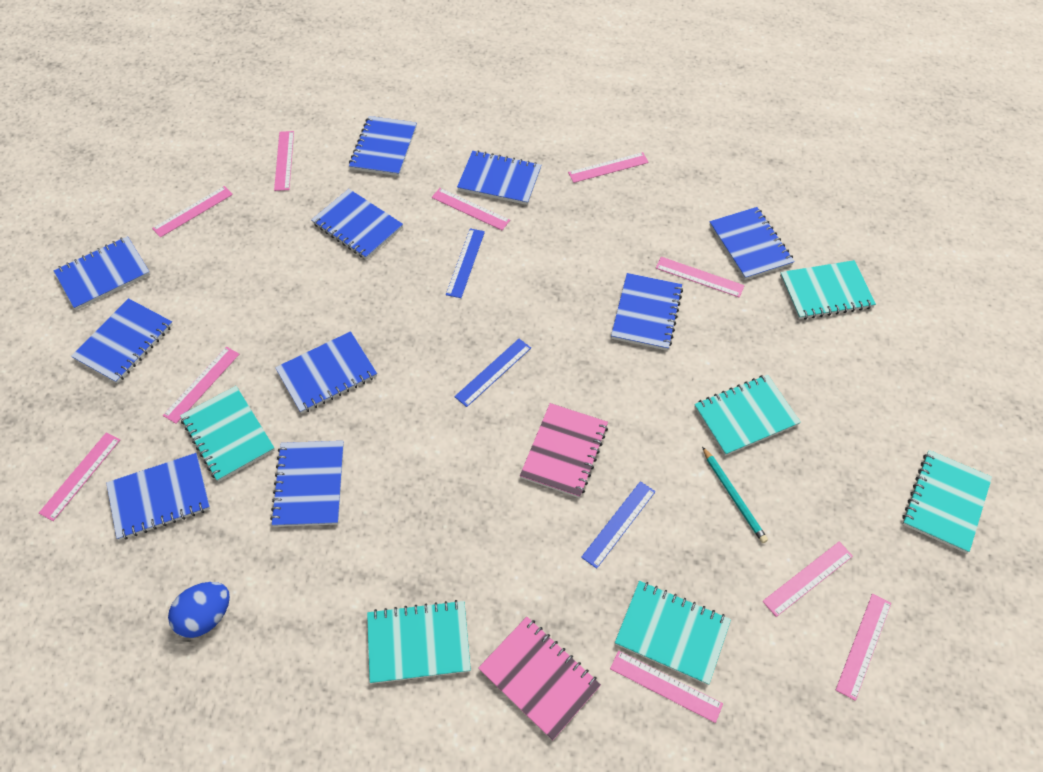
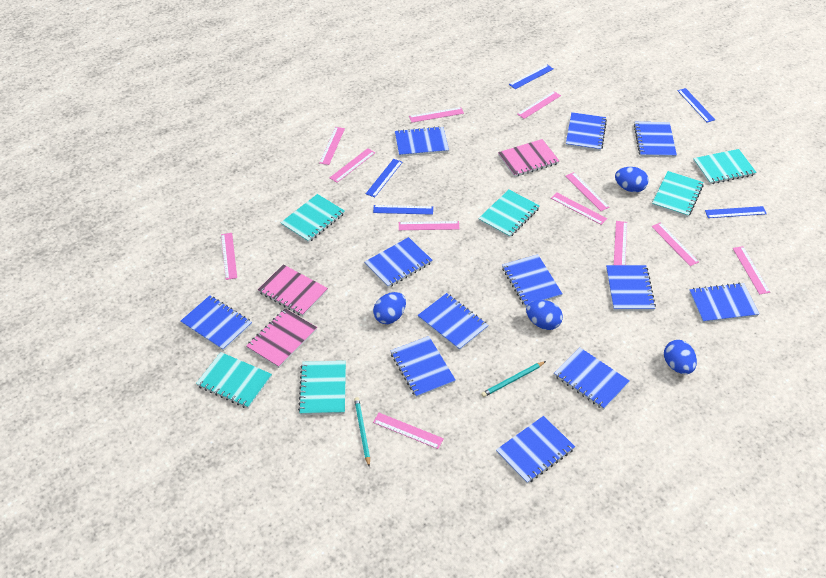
blue egg: 1 -> 4
blue notebook: 10 -> 12
blue ruler: 3 -> 5
pink notebook: 2 -> 3
pink ruler: 10 -> 12
turquoise pencil: 1 -> 2

